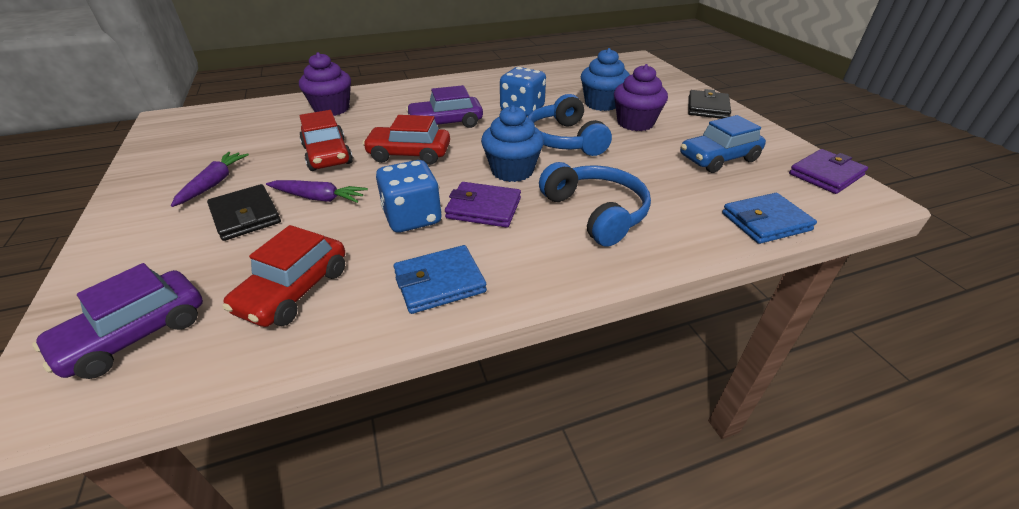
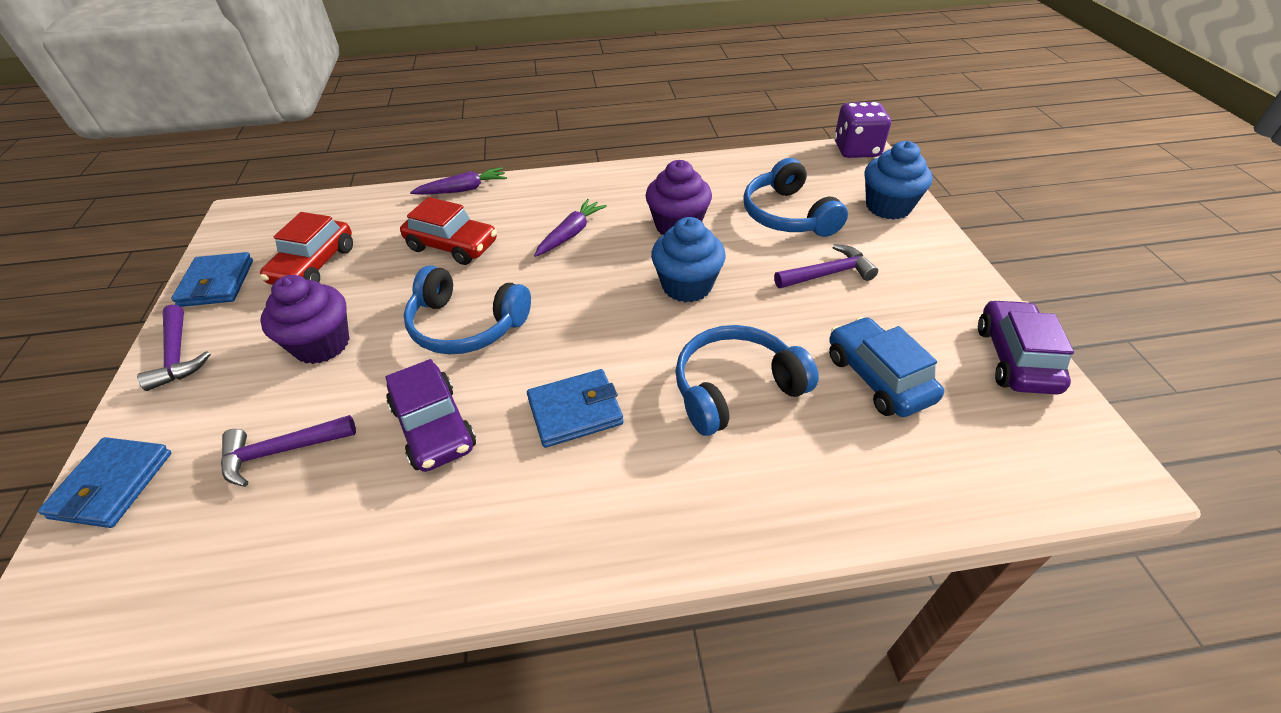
black wallet: 2 -> 0
blue dice: 2 -> 0
blue headphones: 2 -> 3
blue wallet: 2 -> 3
purple dice: 0 -> 1
purple hammer: 0 -> 3
purple wallet: 2 -> 0
red car: 3 -> 2

